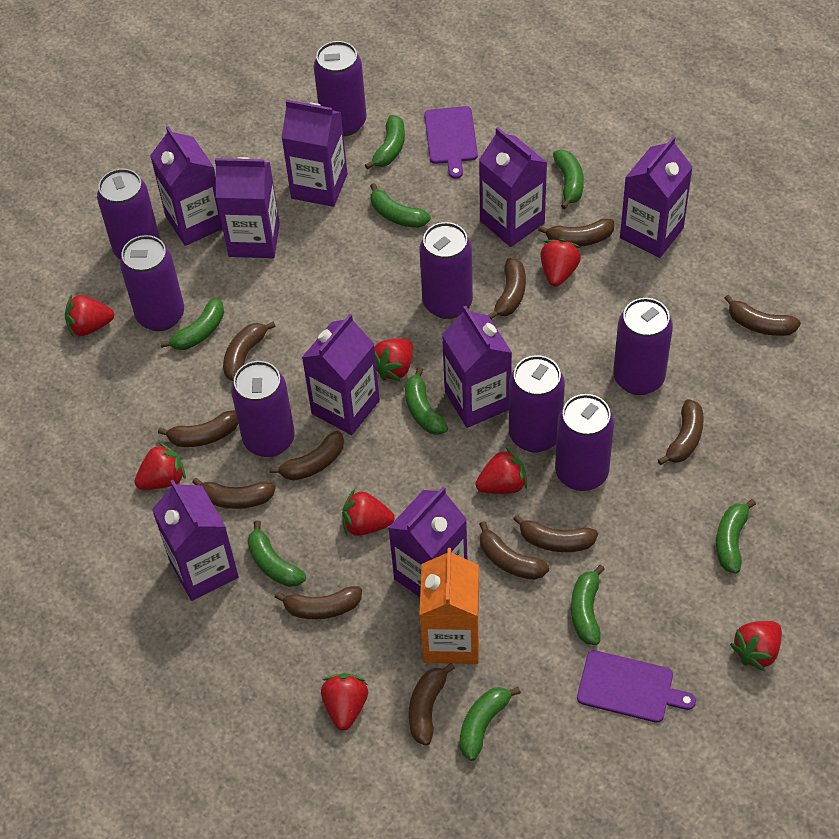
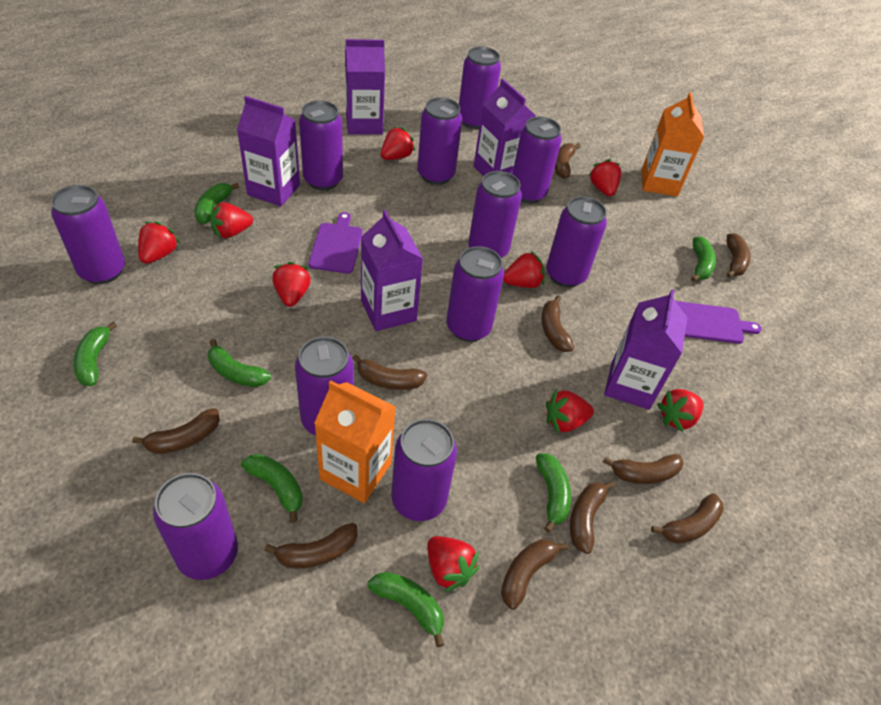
brown banana: 12 -> 10
green banana: 9 -> 7
orange carton: 1 -> 2
purple can: 8 -> 11
purple carton: 9 -> 5
red strawberry: 8 -> 9

